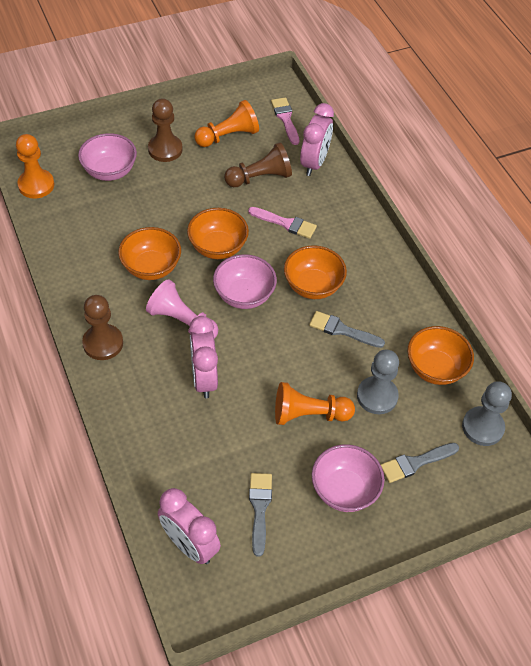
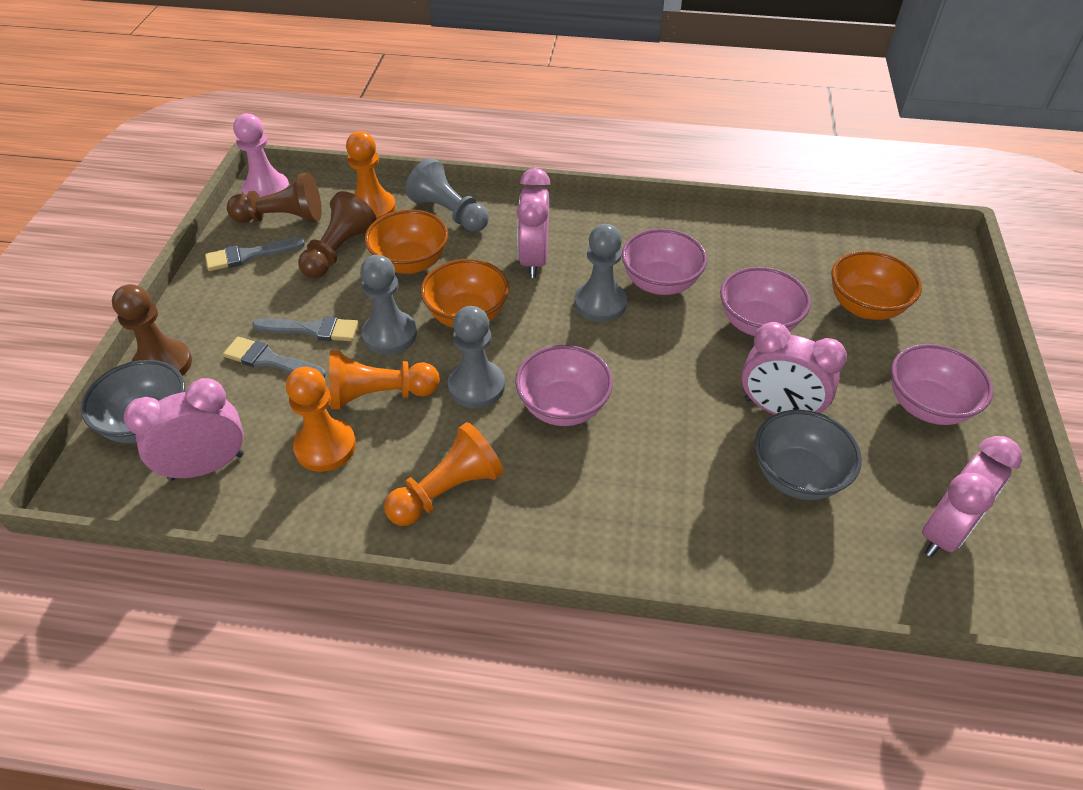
grey bowl: 0 -> 2
grey pawn: 2 -> 4
orange bowl: 4 -> 3
orange pawn: 3 -> 4
pink bowl: 3 -> 4
pink brush: 2 -> 0
pink clock: 3 -> 4

